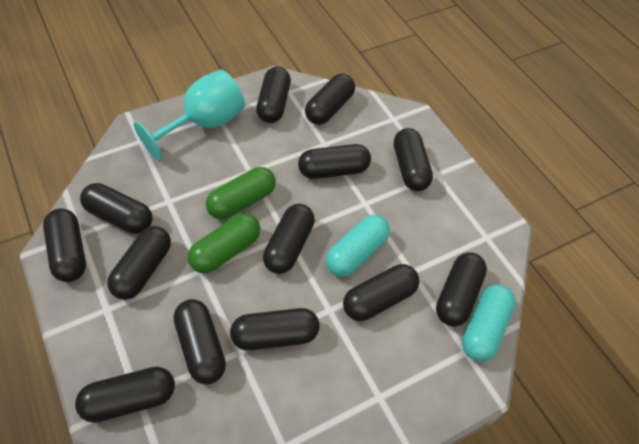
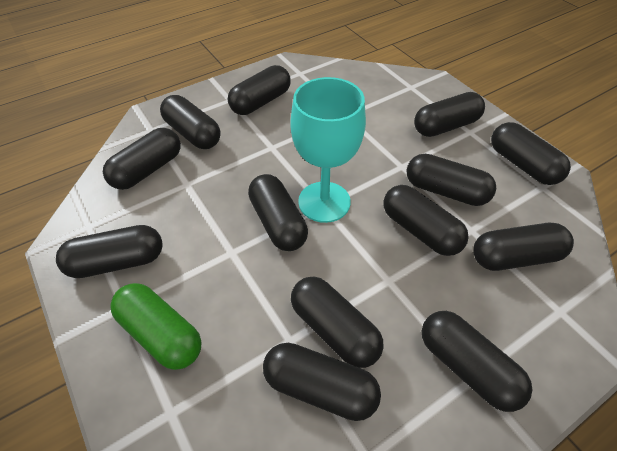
green capsule: 2 -> 1
turquoise capsule: 2 -> 0

